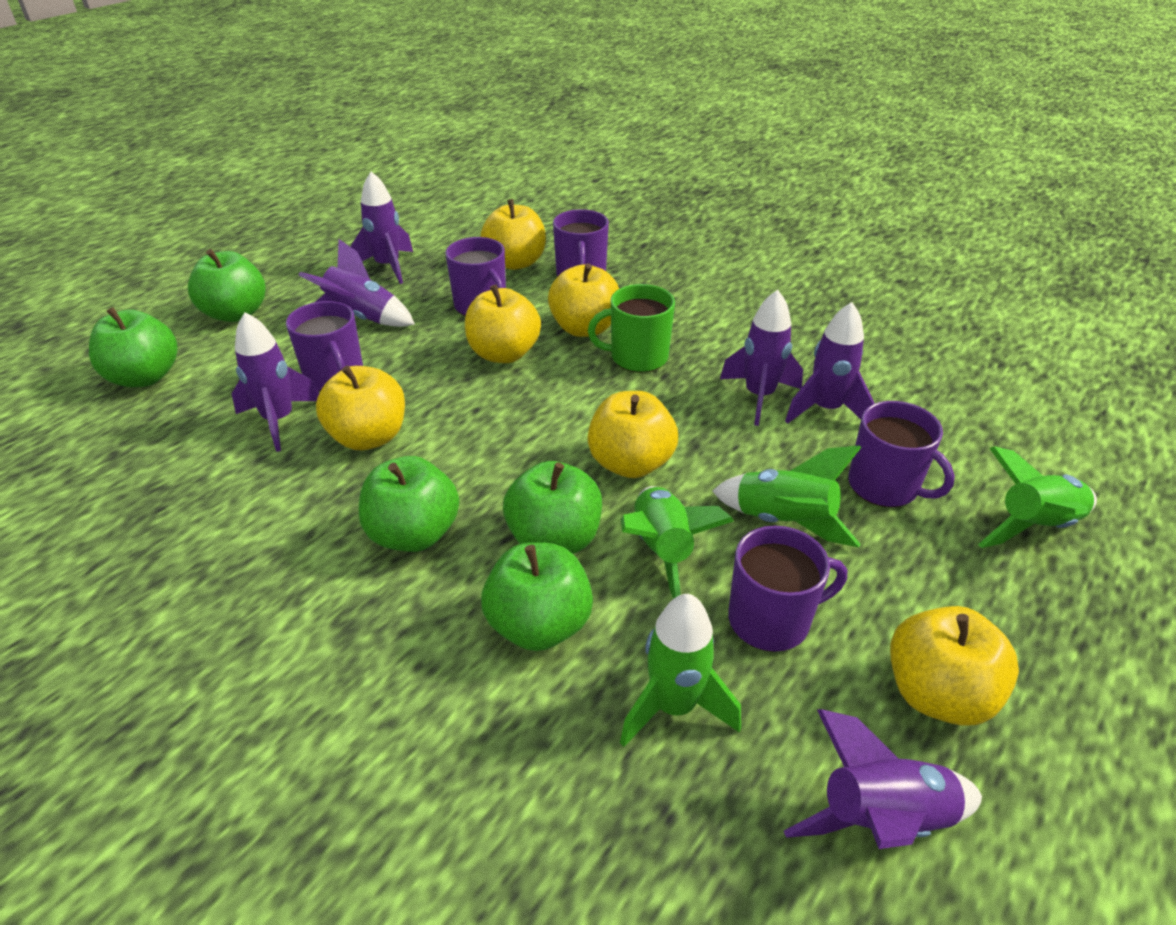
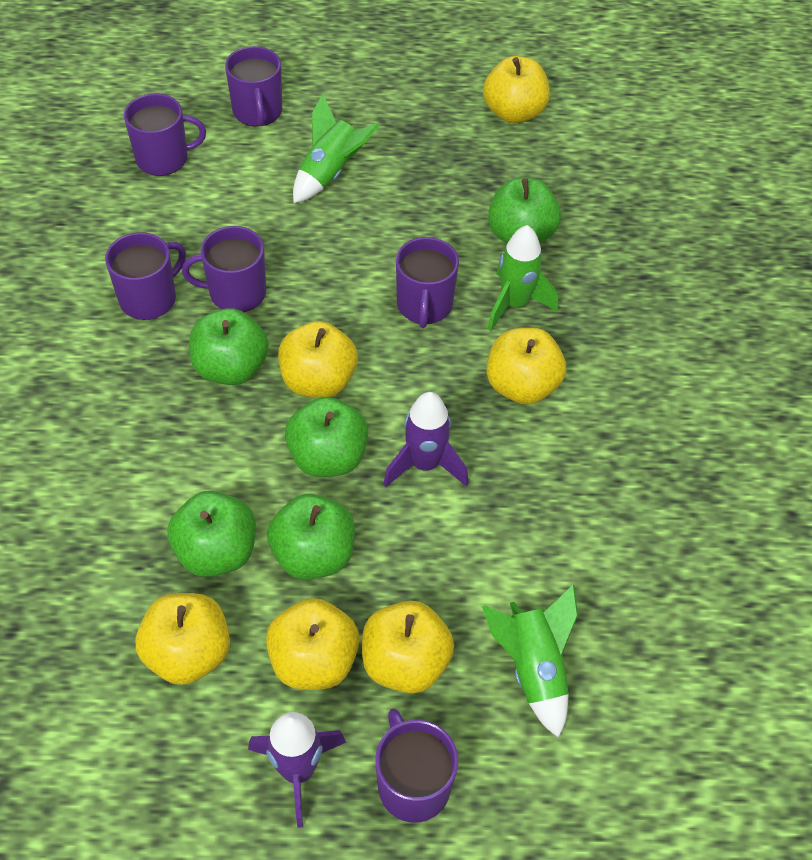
green mug: 1 -> 0
green rocket: 4 -> 3
purple mug: 5 -> 6
purple rocket: 6 -> 2

